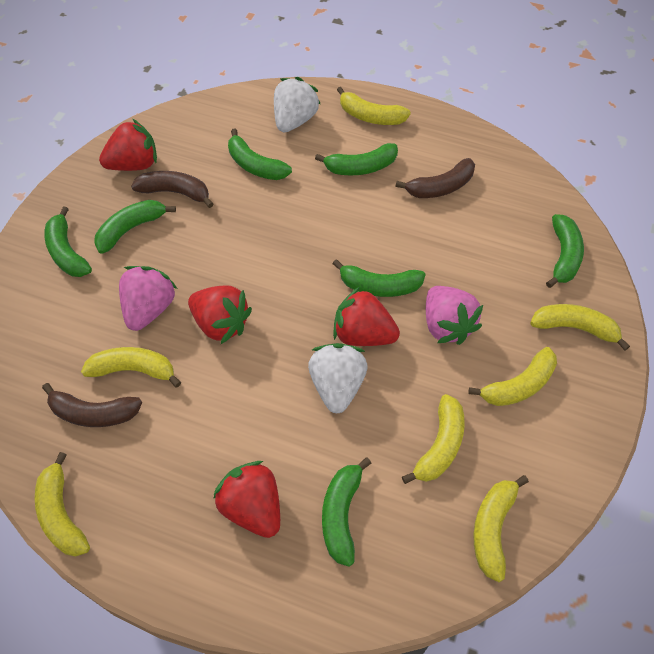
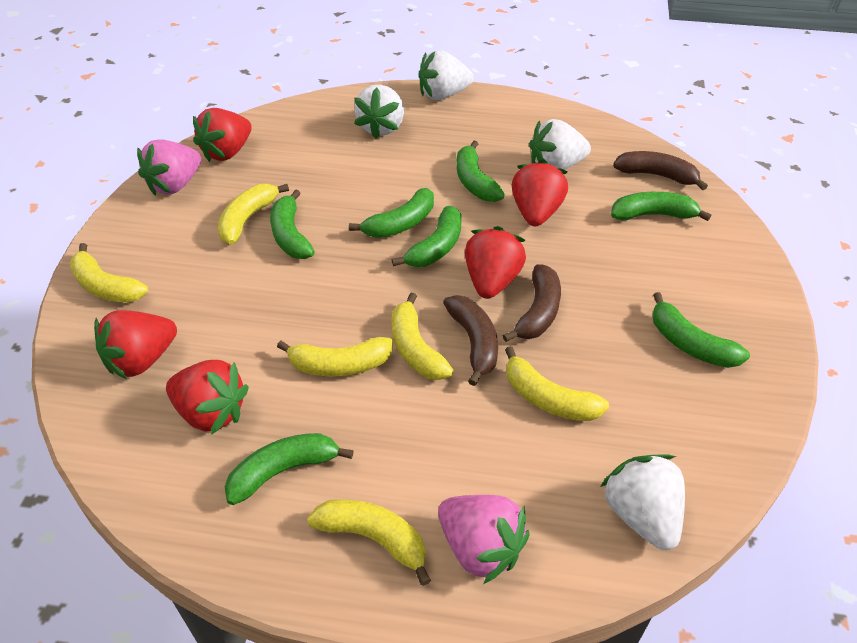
red strawberry: 4 -> 5
white strawberry: 2 -> 4
yellow banana: 7 -> 6

